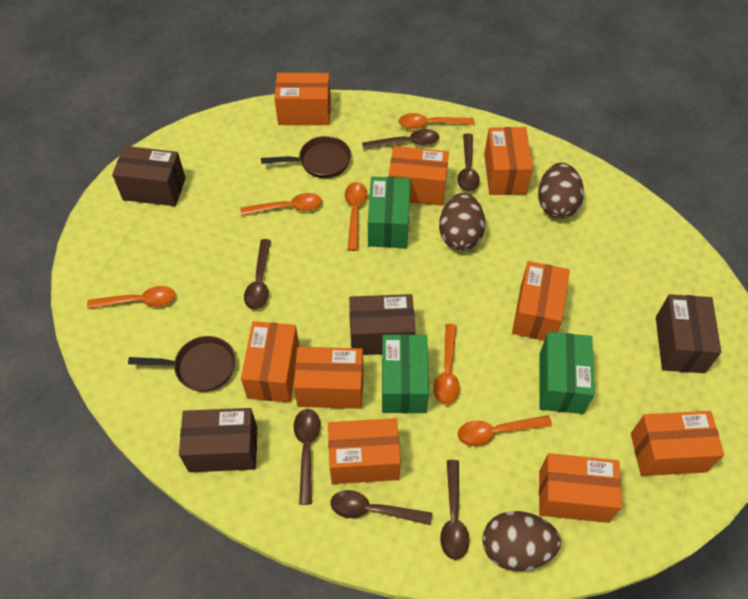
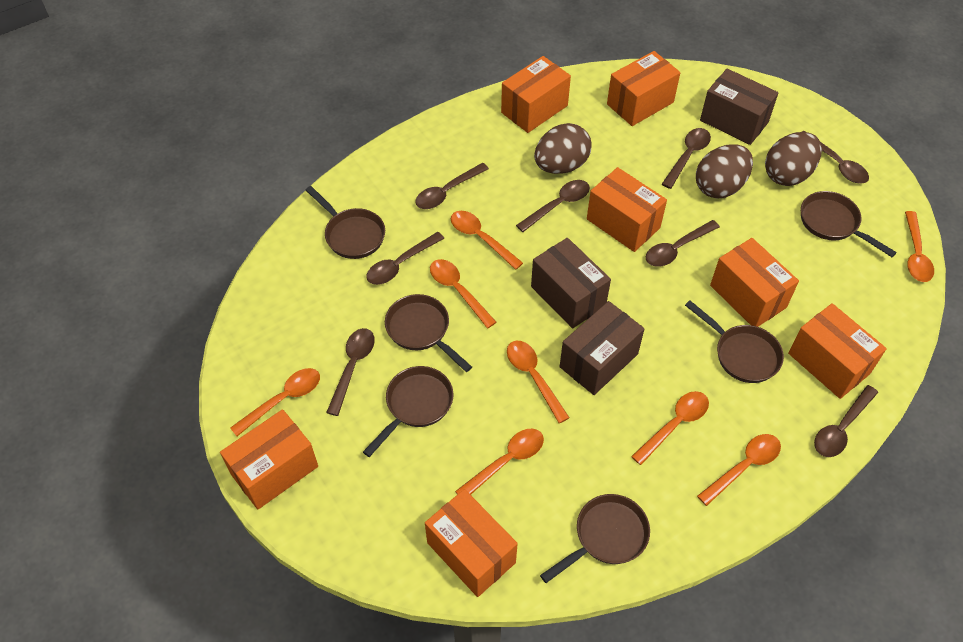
brown box: 4 -> 3
brown pan: 2 -> 6
brown spoon: 6 -> 8
green box: 3 -> 0
orange box: 9 -> 7
orange spoon: 6 -> 8

